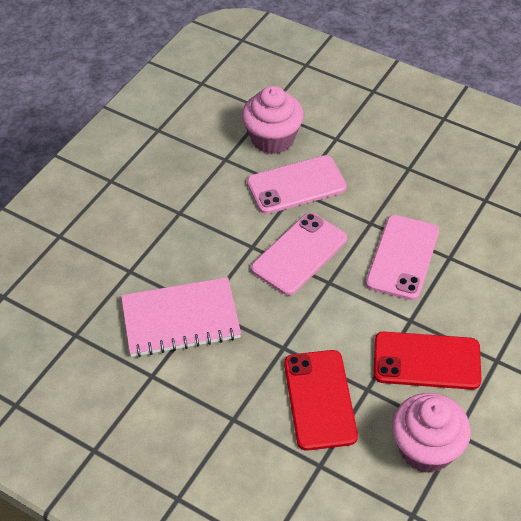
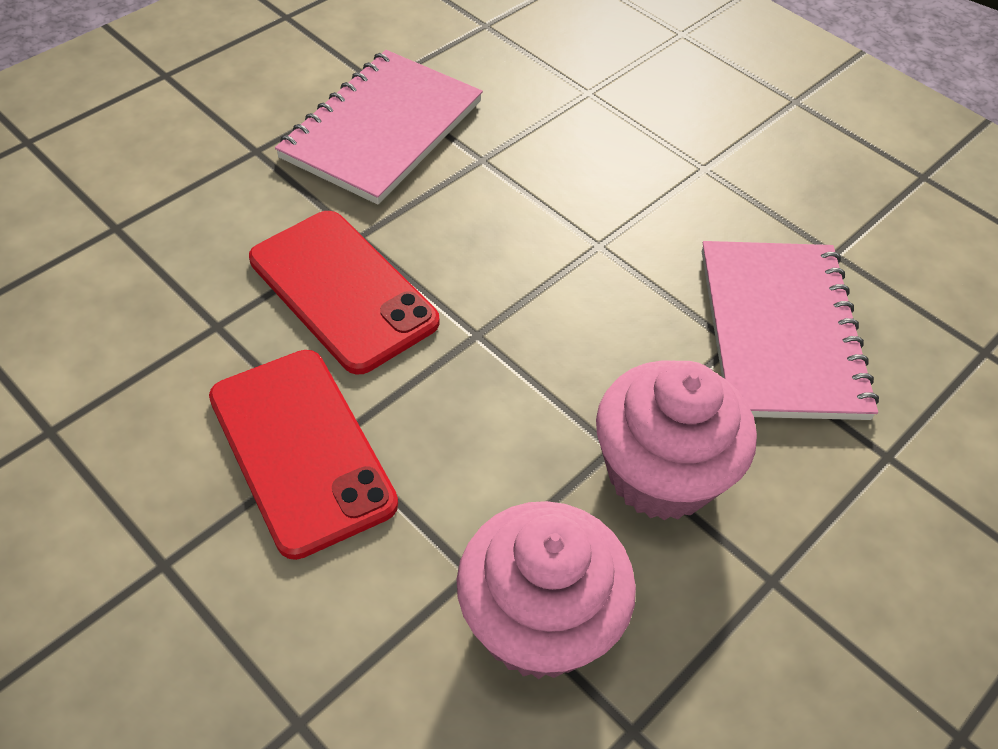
pink notebook: 1 -> 2
pink phone: 3 -> 0

